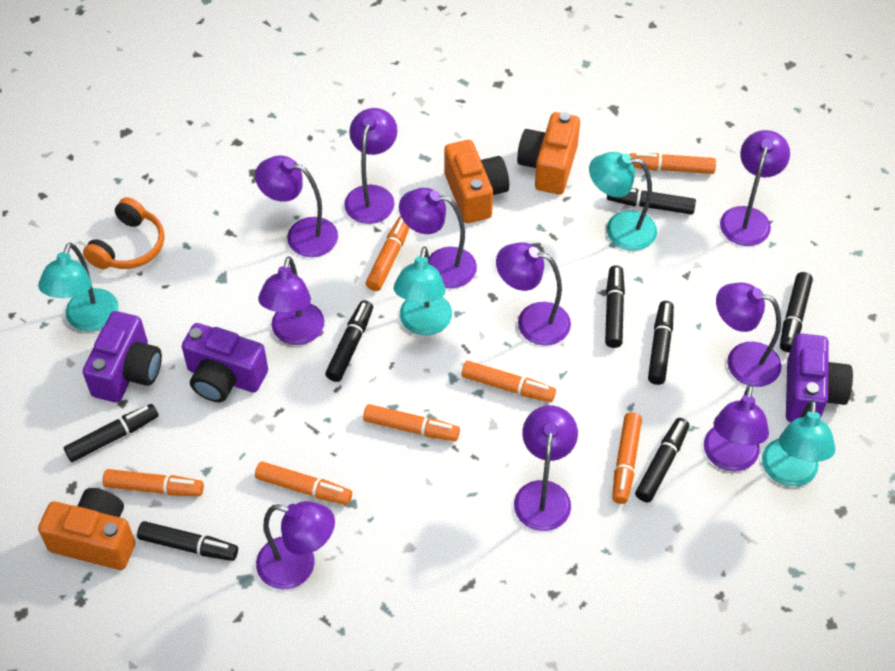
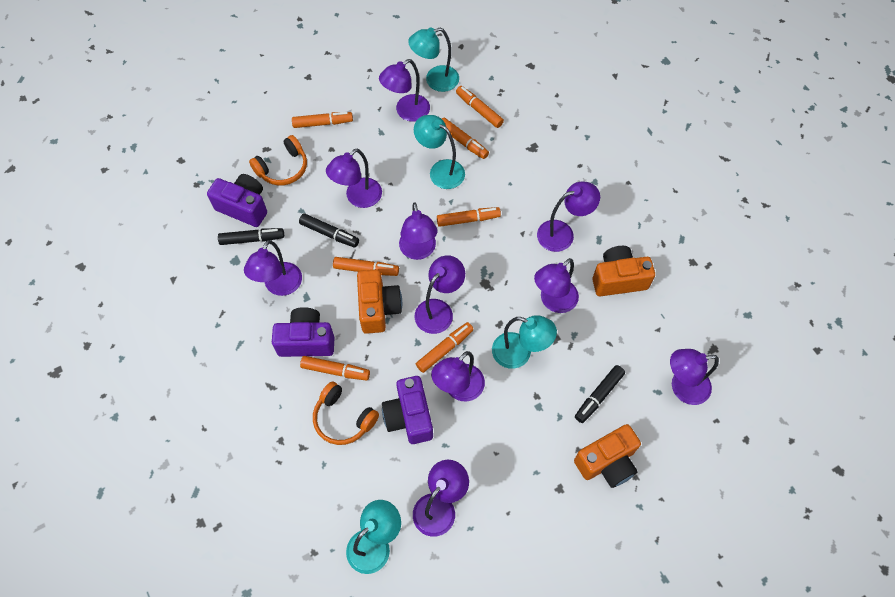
black marker: 8 -> 3
orange headphones: 1 -> 2

